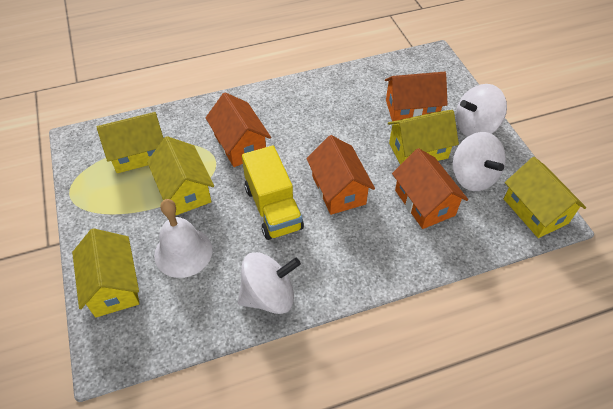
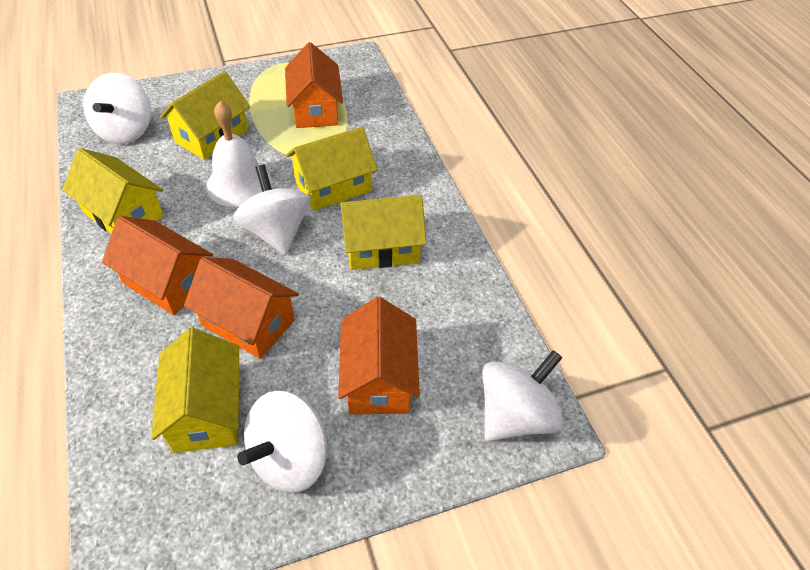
white spinning top: 3 -> 4
yellow truck: 1 -> 0

